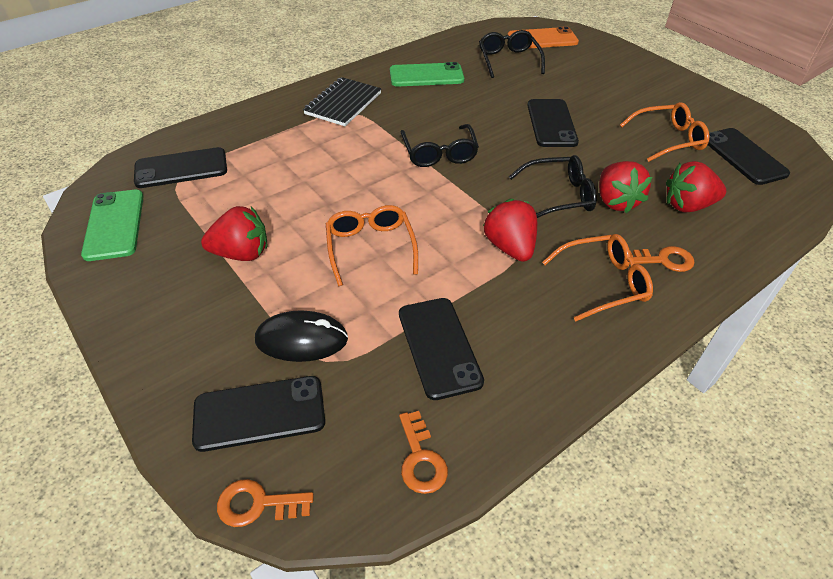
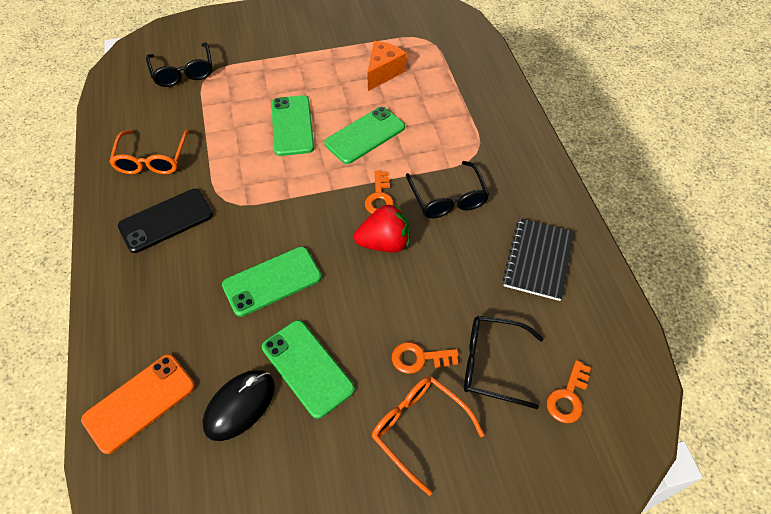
black phone: 5 -> 1
green phone: 2 -> 4
orange cheese: 0 -> 1
orange glasses: 3 -> 2
red strawberry: 4 -> 1

